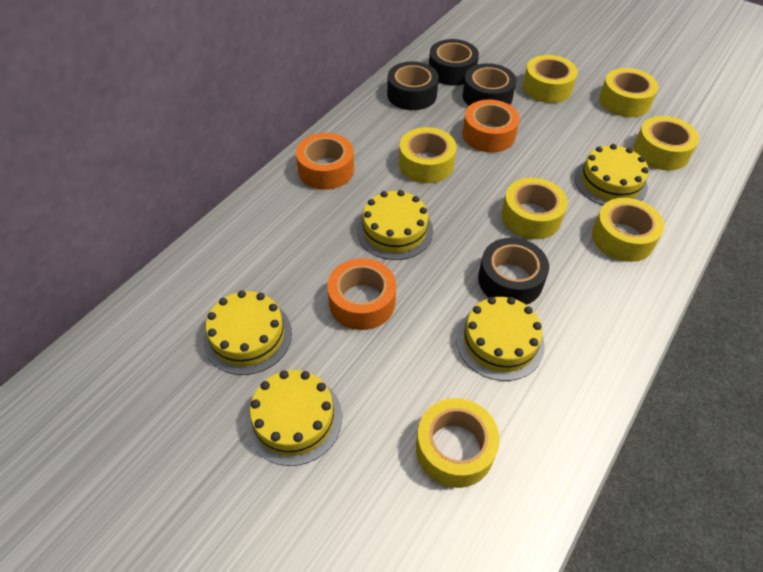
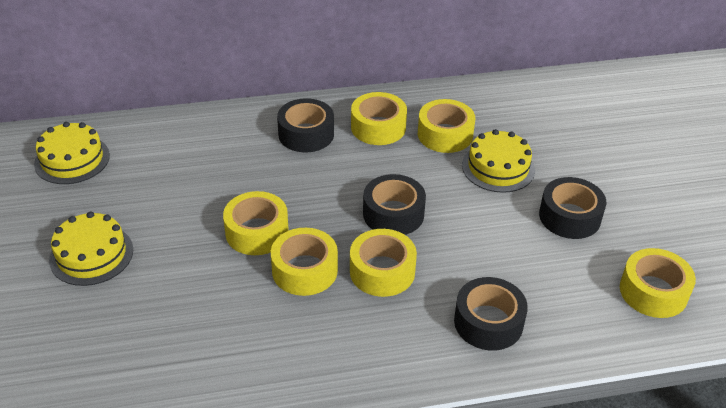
orange tape: 3 -> 0
yellow cake: 5 -> 3
yellow tape: 7 -> 6

